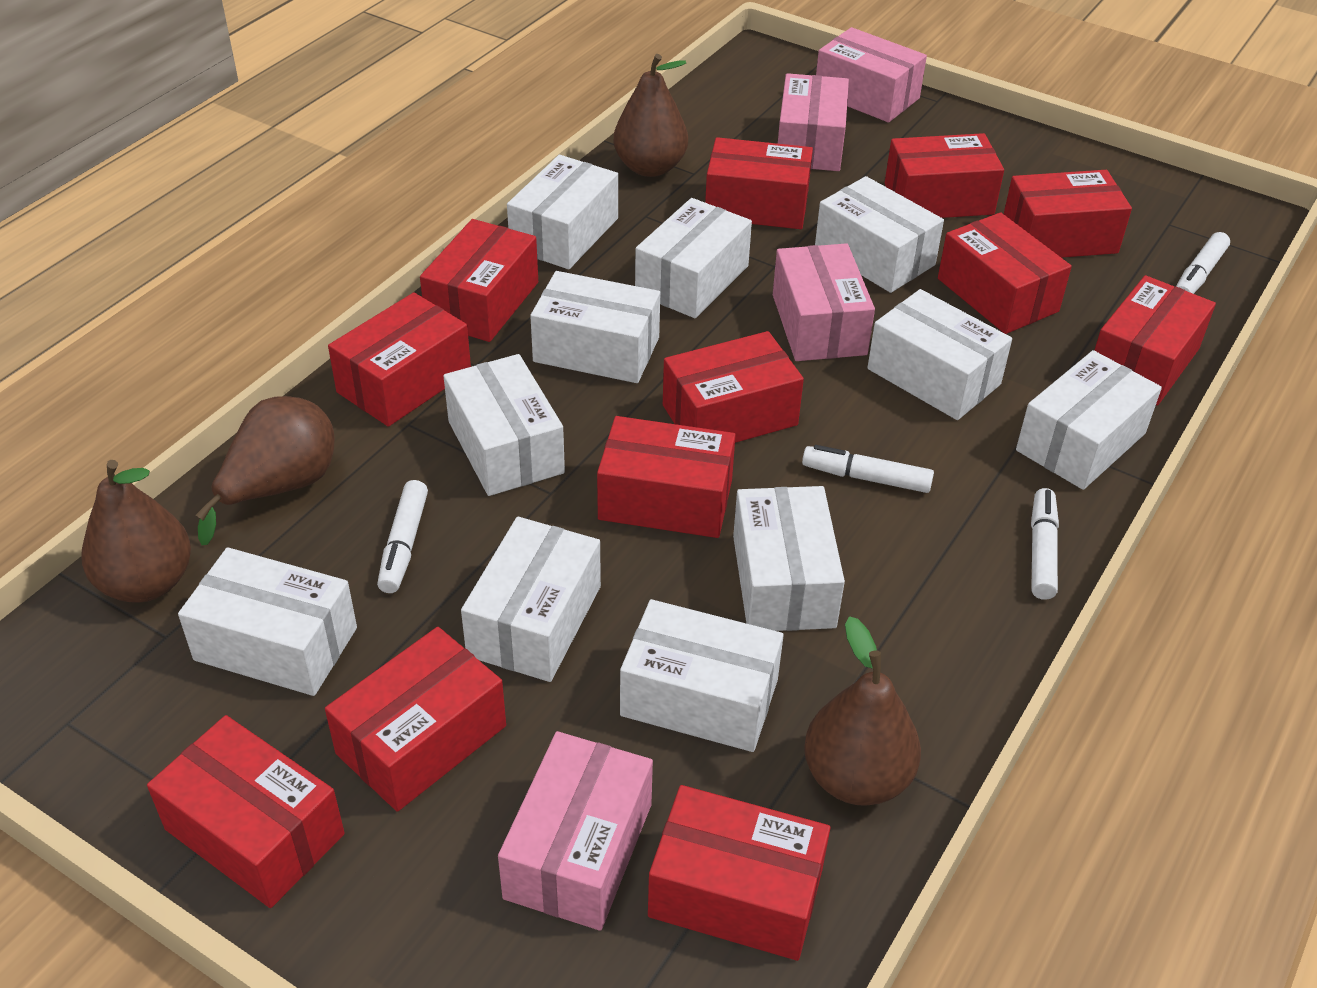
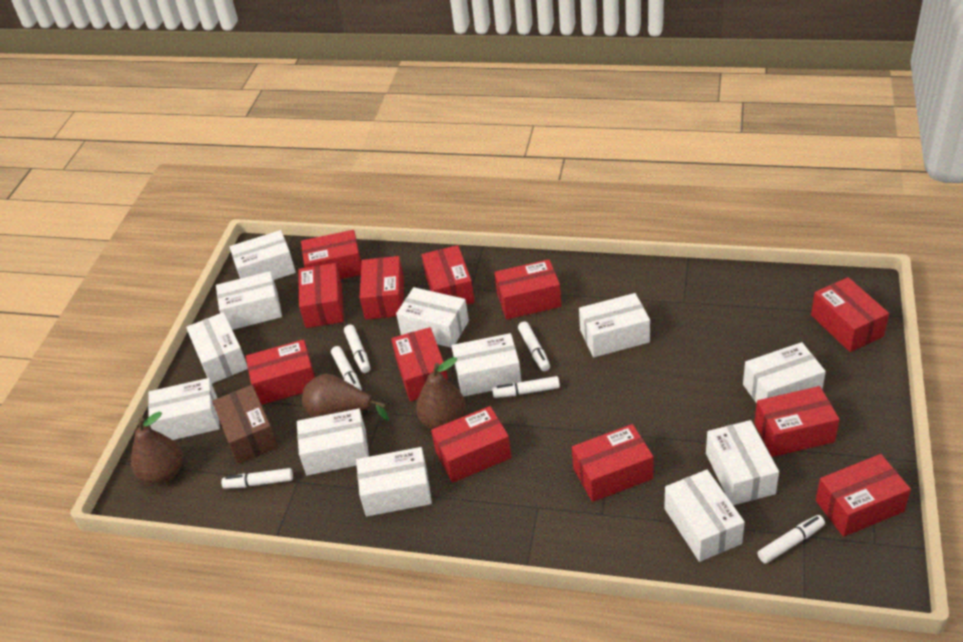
brown box: 0 -> 1
brown pear: 4 -> 3
pink box: 4 -> 0
white box: 11 -> 12
white marker: 4 -> 6

